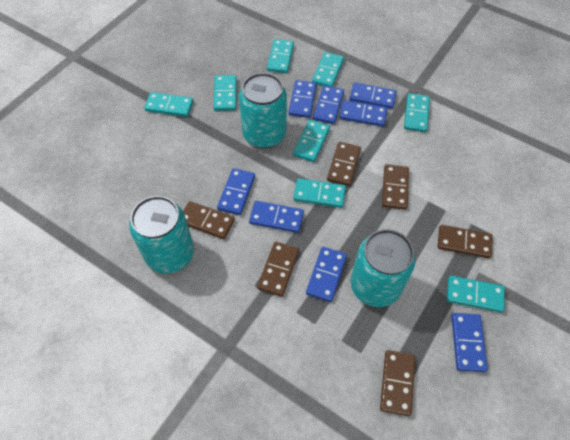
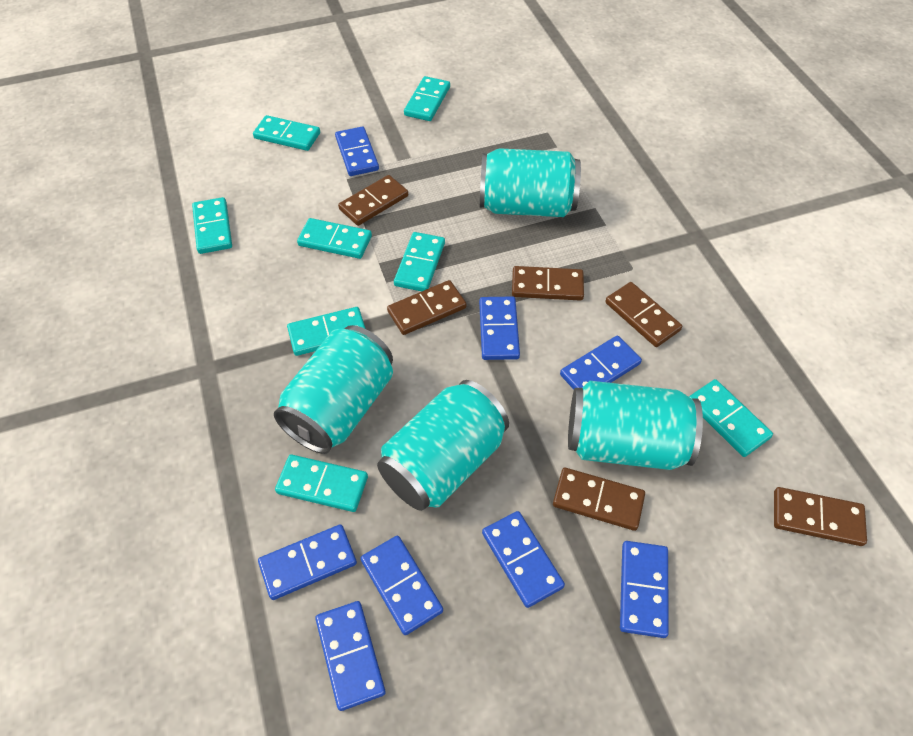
turquoise can: 3 -> 4

